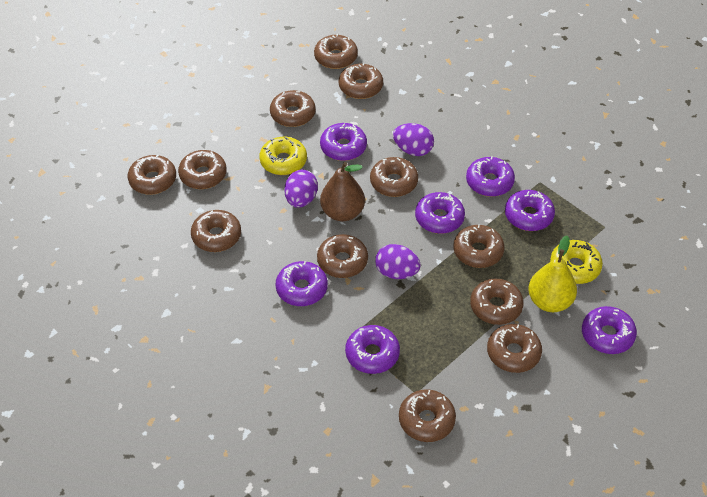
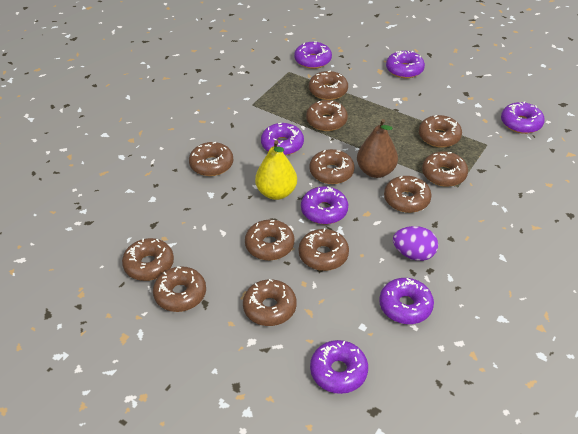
purple egg: 3 -> 1
yellow donut: 2 -> 0

